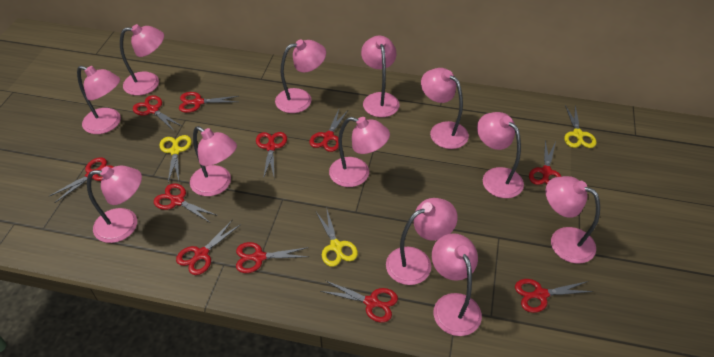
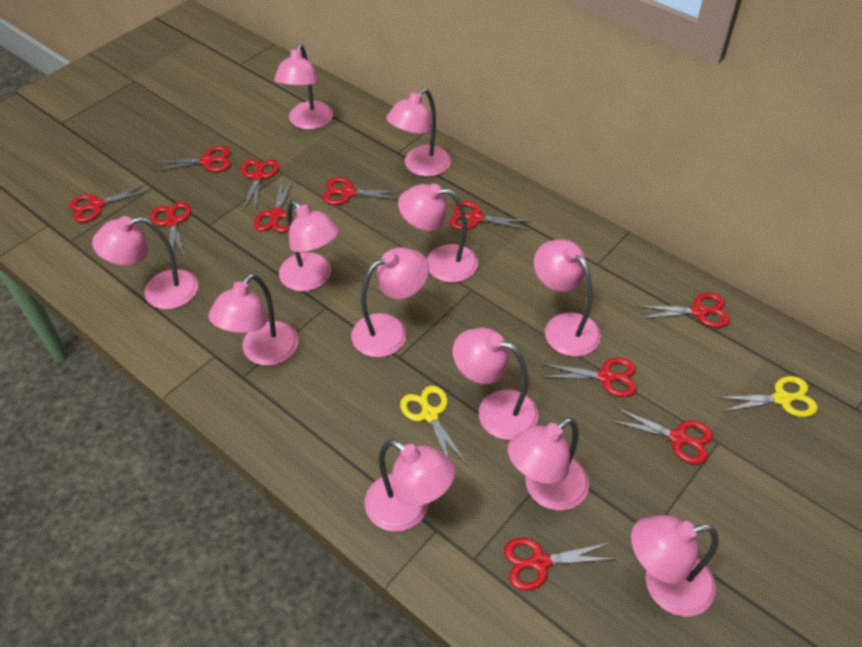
yellow scissors: 3 -> 2

